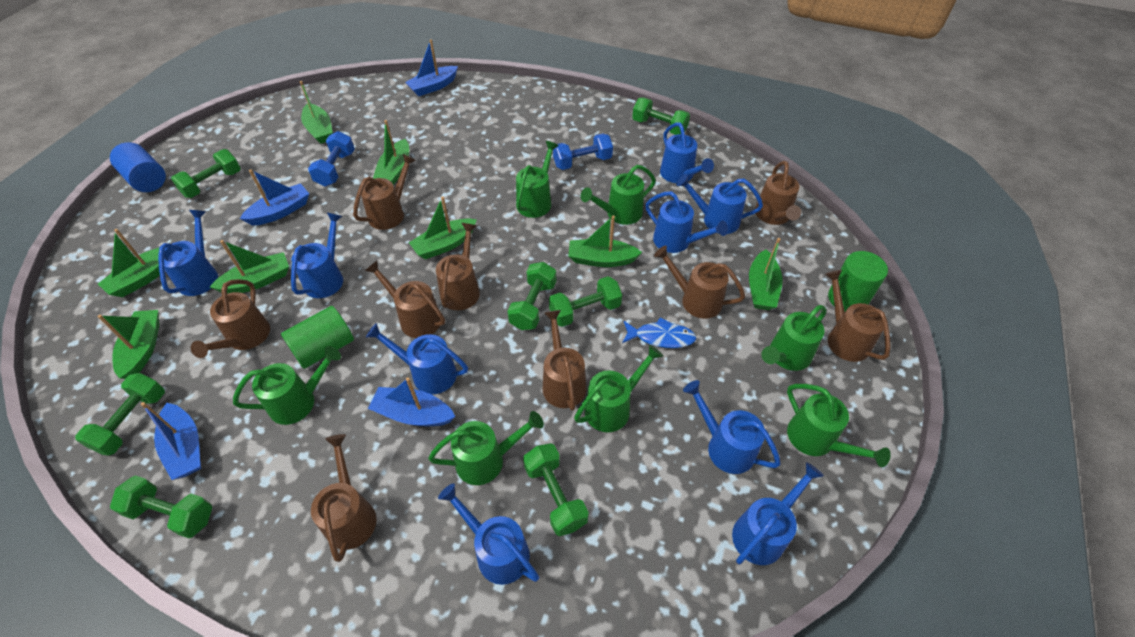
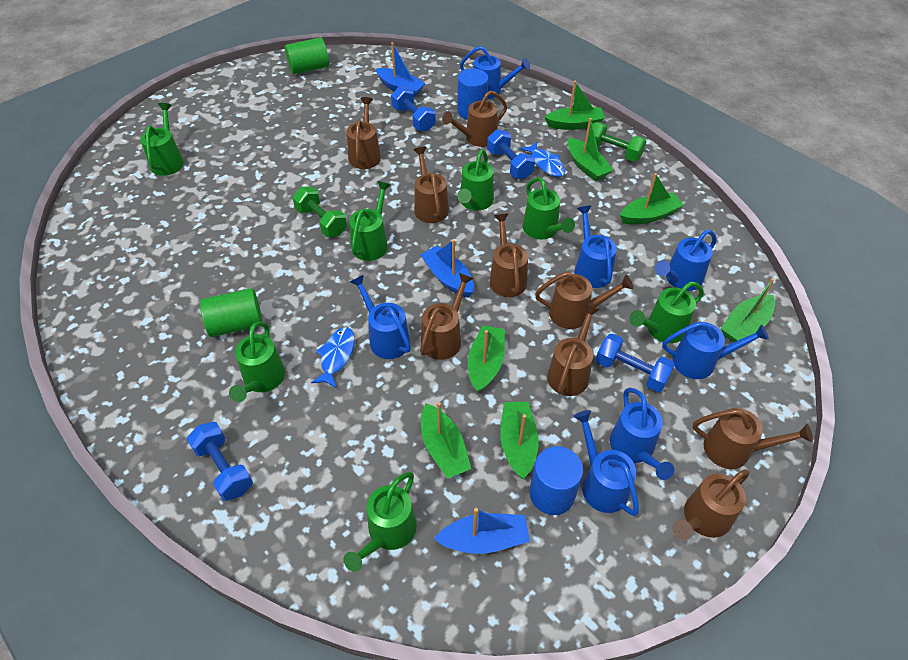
blue boat: 4 -> 3
blue cylinder: 1 -> 2
blue dumbbell: 2 -> 4
blue fish: 1 -> 2
blue watering can: 9 -> 7
green boat: 8 -> 7
green dumbbell: 7 -> 2

